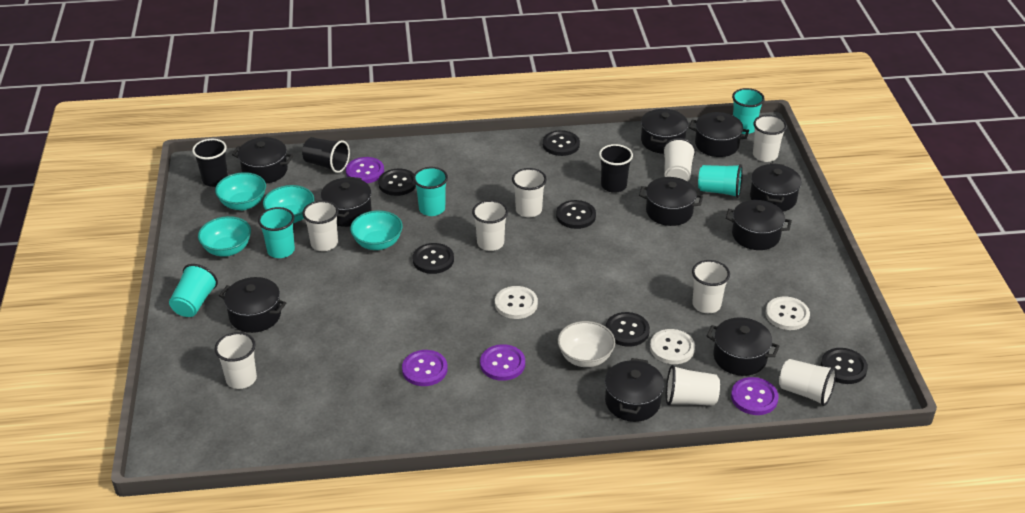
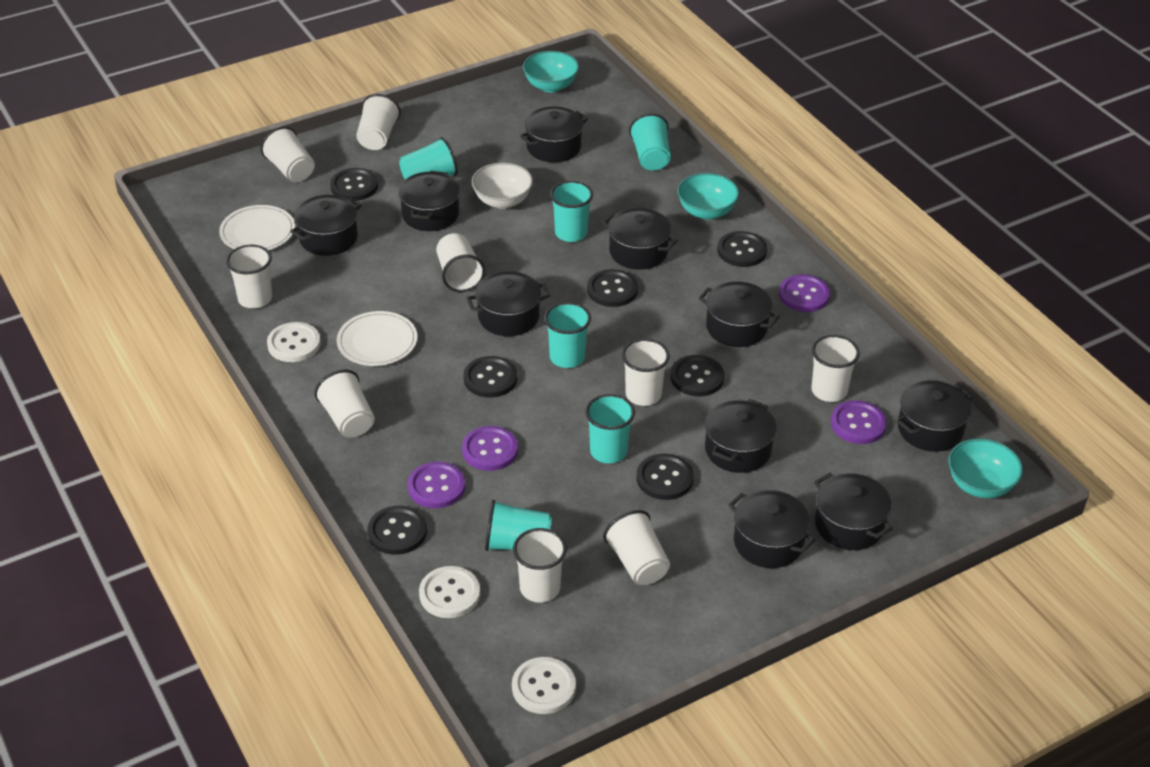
black button: 6 -> 7
black cup: 3 -> 0
turquoise bowl: 4 -> 3
turquoise cup: 5 -> 6
white plate: 0 -> 2

